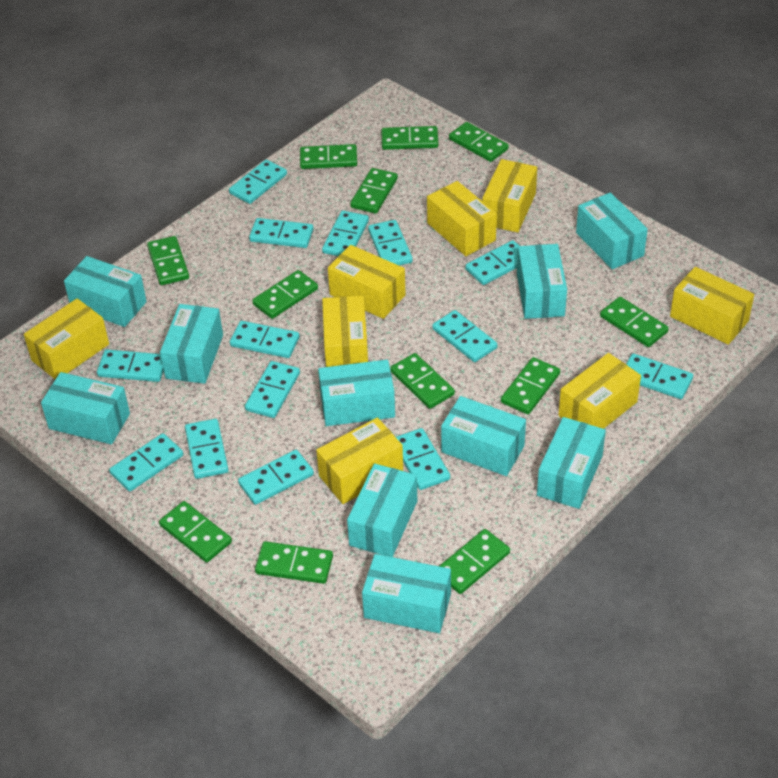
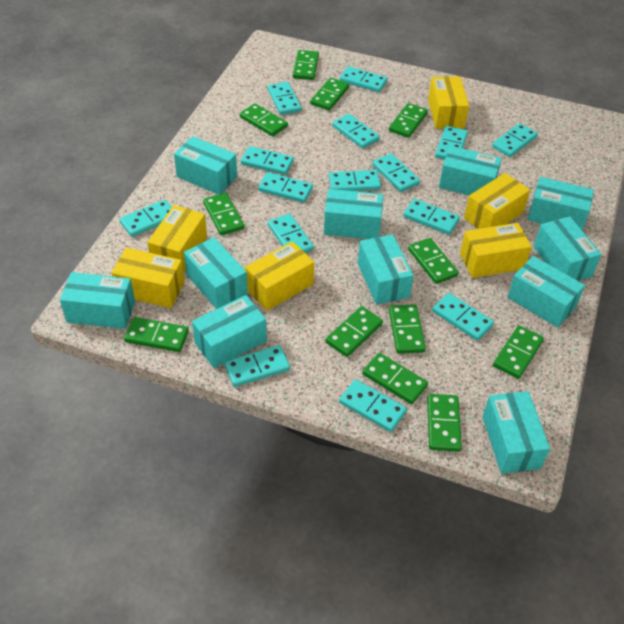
turquoise box: 10 -> 11
turquoise domino: 14 -> 15
yellow box: 8 -> 6

